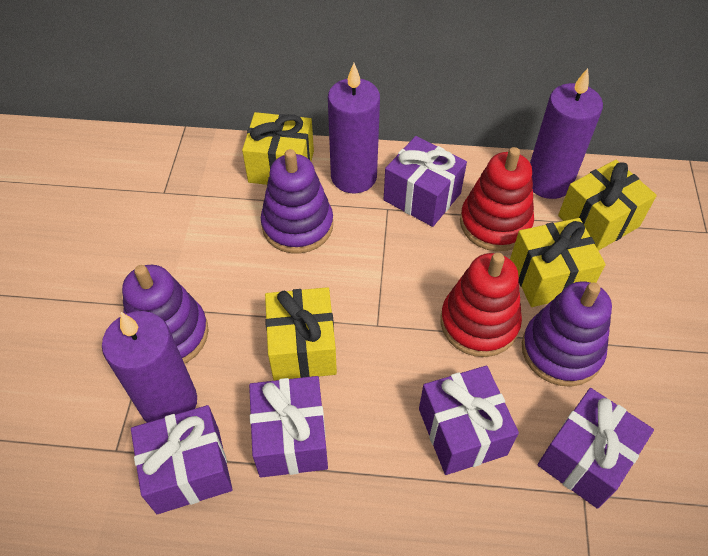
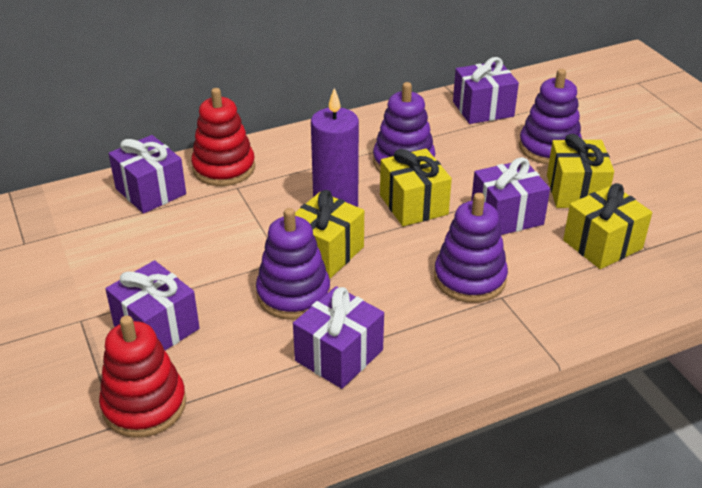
purple candle: 3 -> 1
purple stacking toy: 3 -> 4

